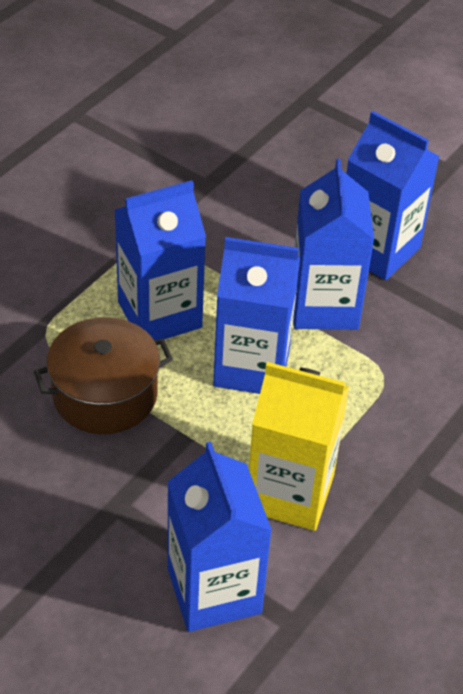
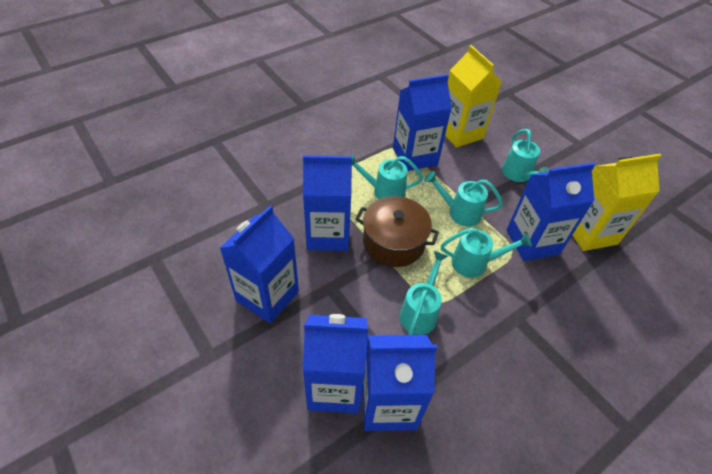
blue carton: 5 -> 6
turquoise watering can: 0 -> 5
yellow carton: 1 -> 2

